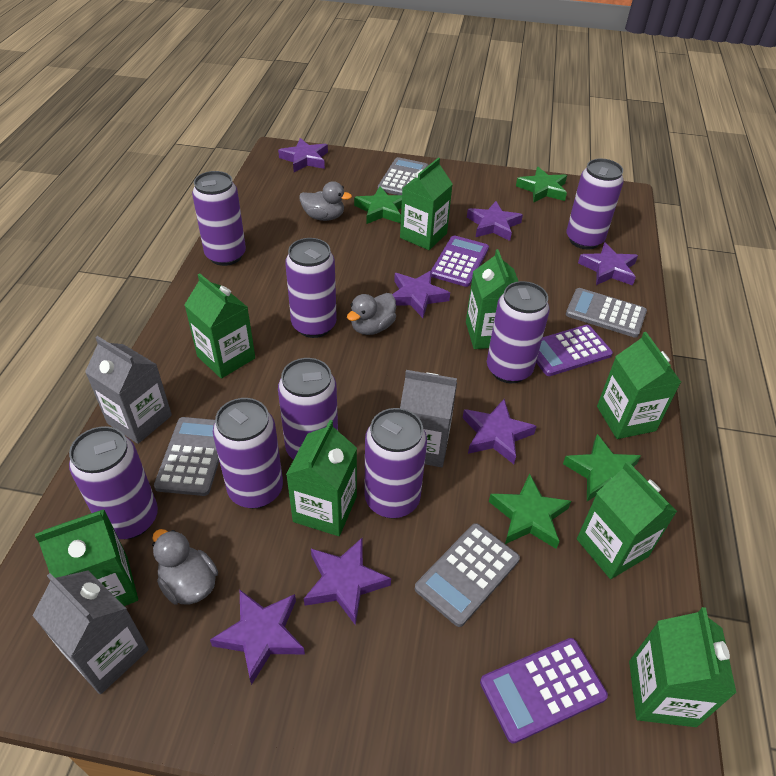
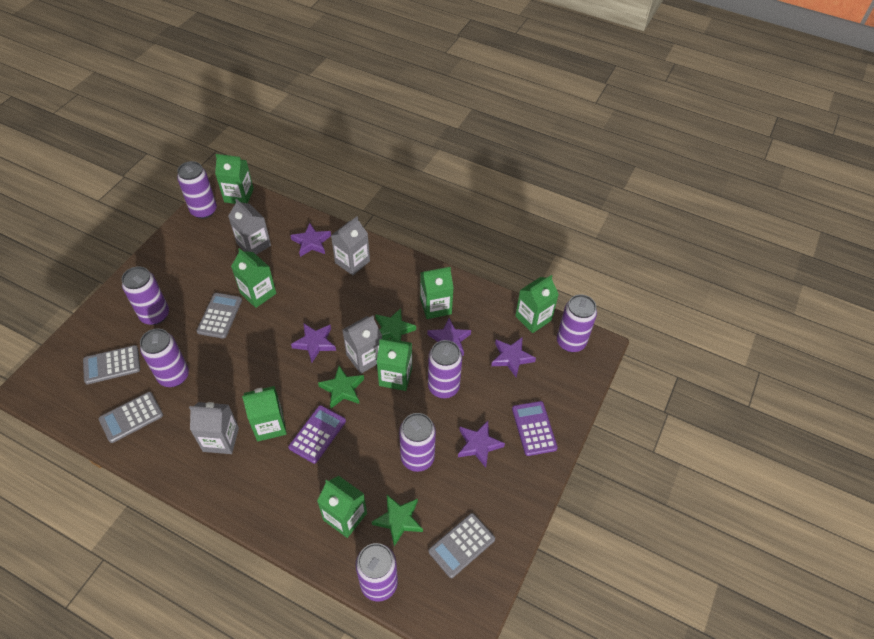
green carton: 8 -> 7
green star: 4 -> 3
grey carton: 3 -> 4
grey duck: 3 -> 0
purple calculator: 3 -> 2
purple can: 8 -> 7
purple star: 7 -> 5

